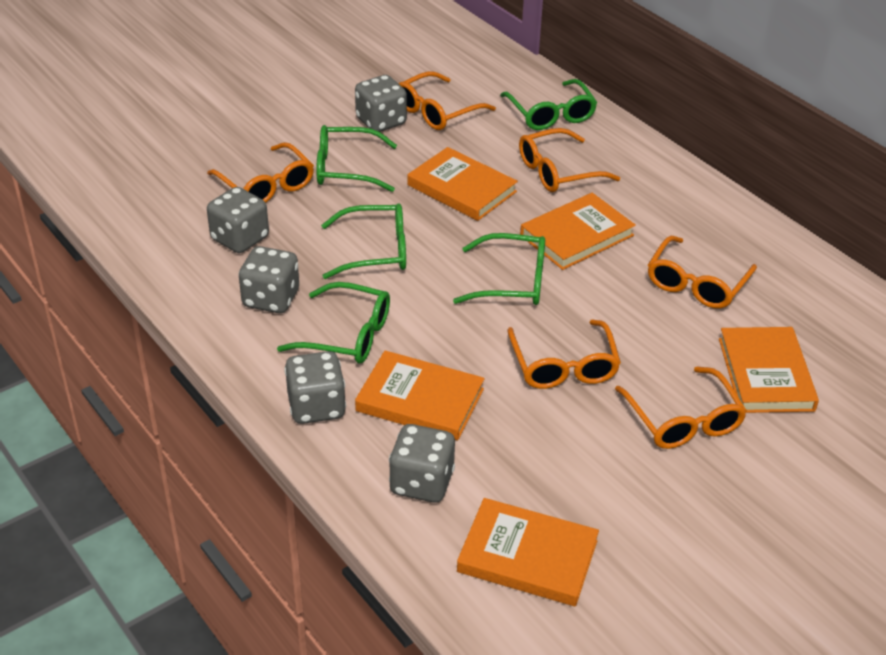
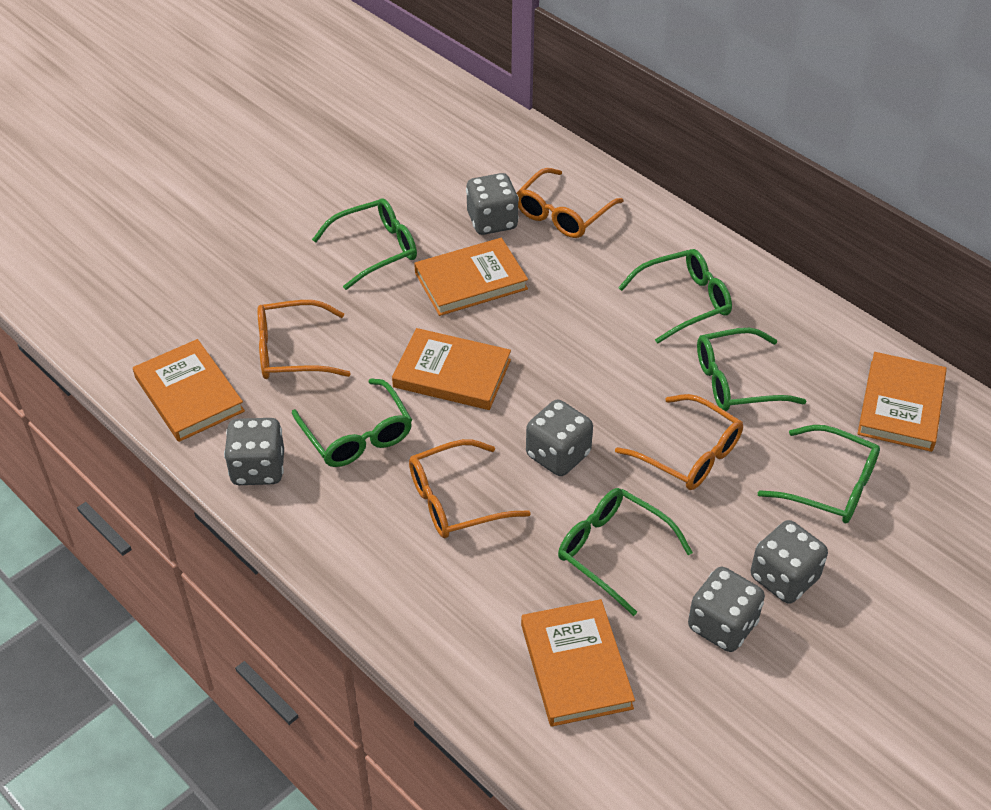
green glasses: 5 -> 6
orange glasses: 6 -> 4

